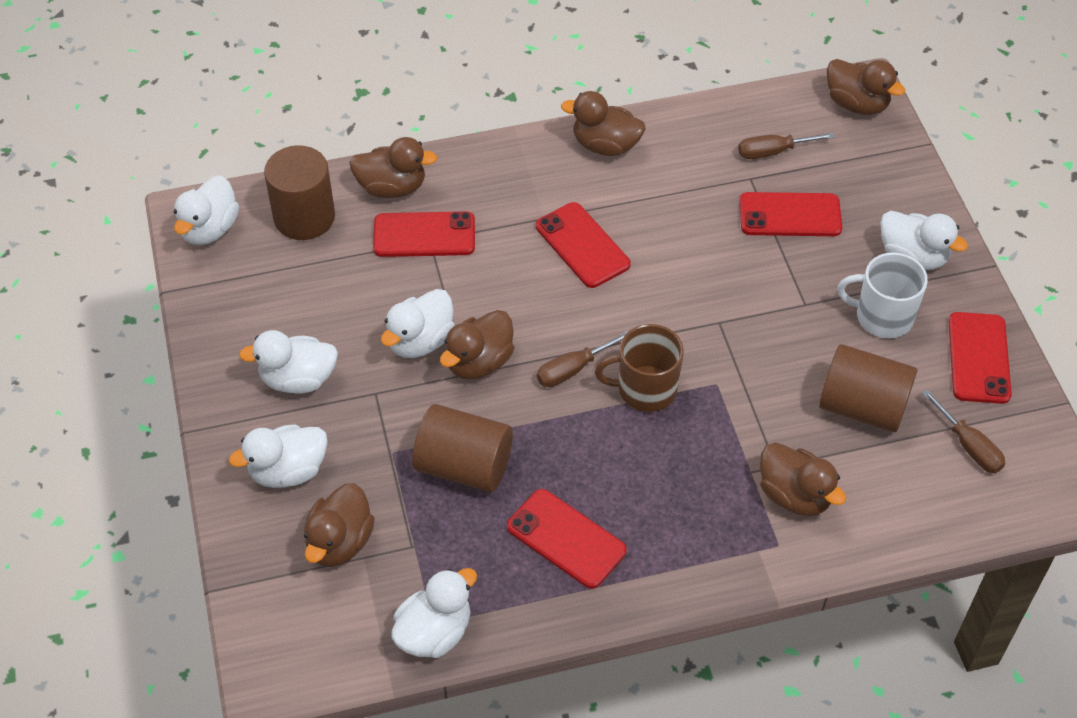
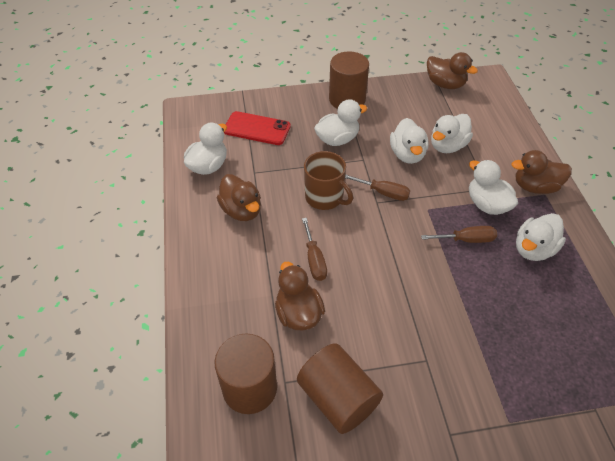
brown duck: 6 -> 4
red phone: 5 -> 1
white mug: 1 -> 0

